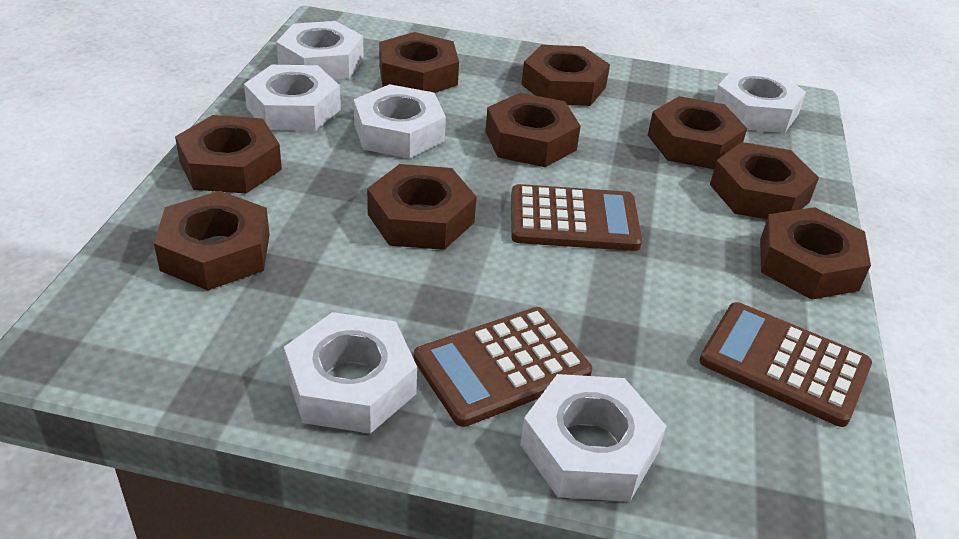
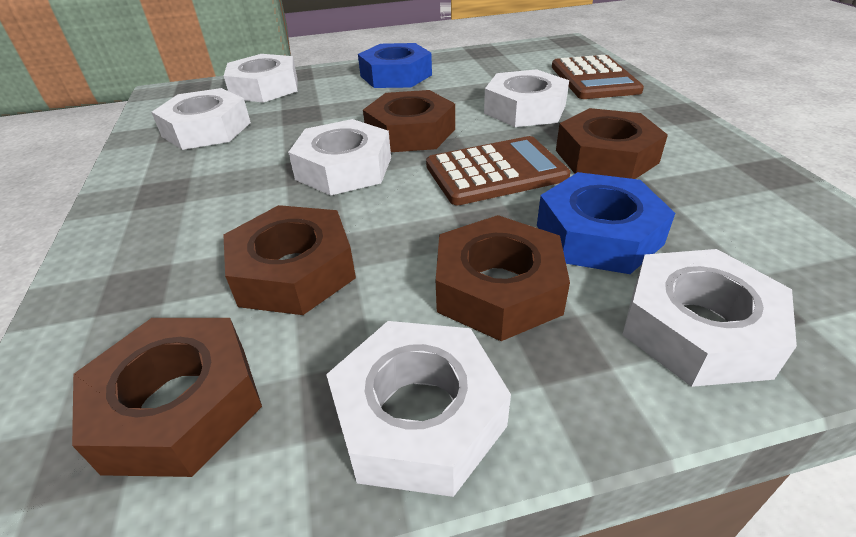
blue nut: 0 -> 2
brown calculator: 3 -> 2
brown nut: 9 -> 5

